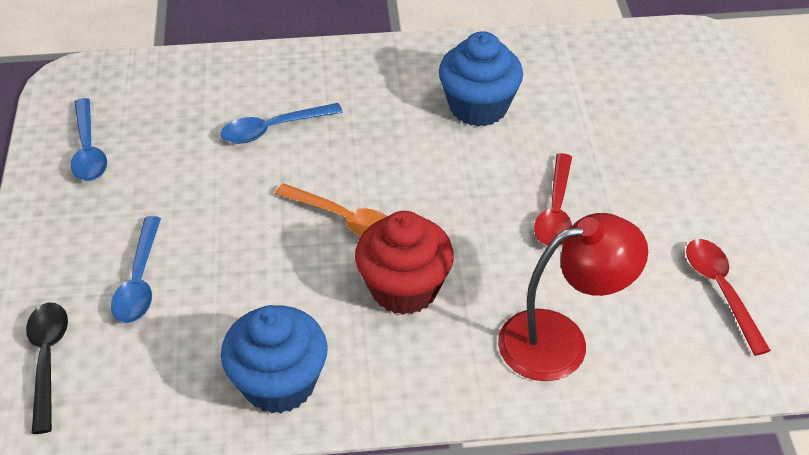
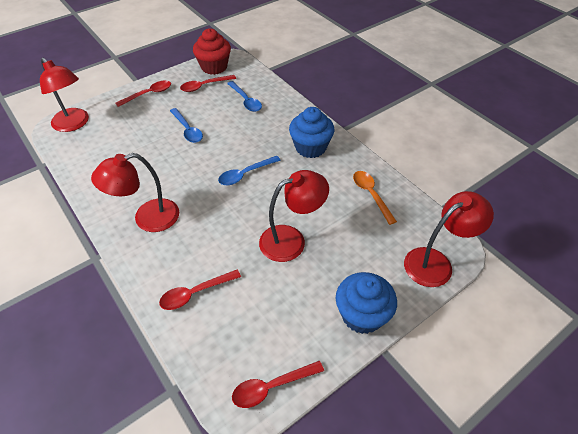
black spoon: 1 -> 0
red lamp: 1 -> 4
red spoon: 2 -> 4

